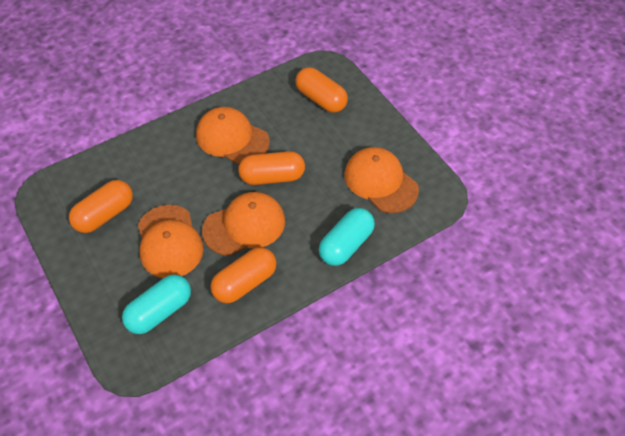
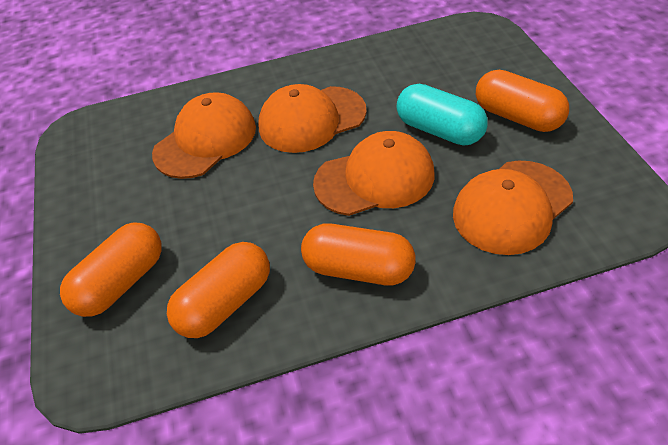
turquoise capsule: 2 -> 1

